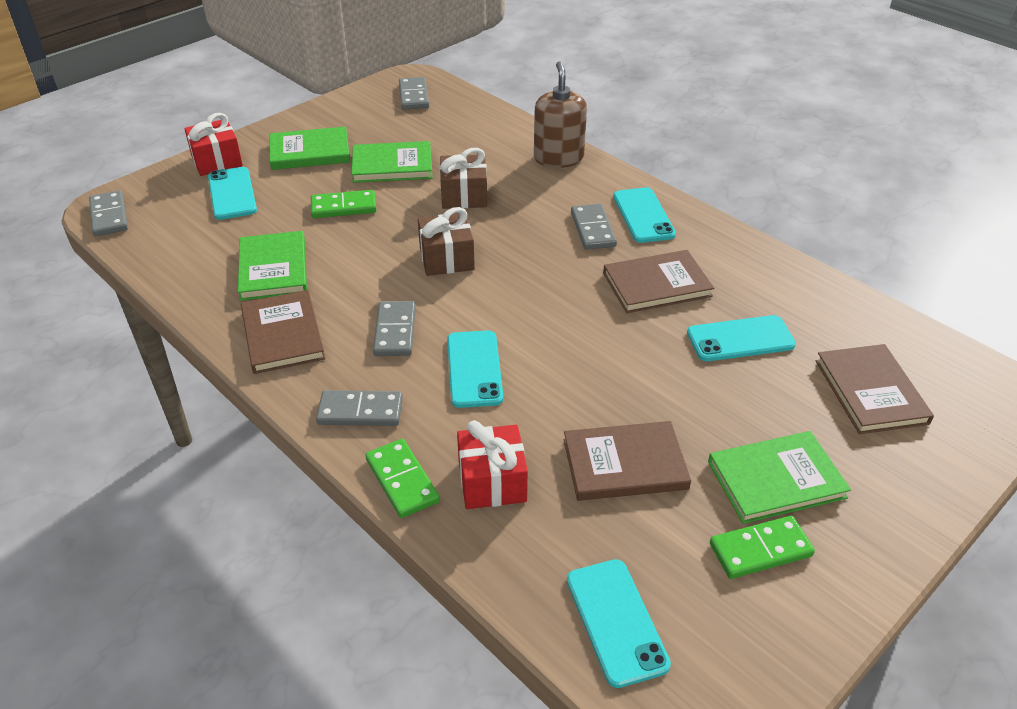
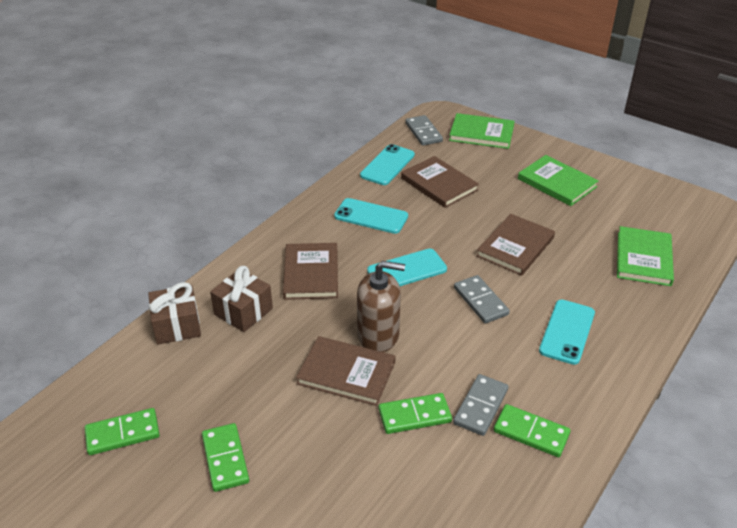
green book: 4 -> 3
green domino: 3 -> 4
grey domino: 5 -> 3
red gift: 2 -> 0
turquoise phone: 5 -> 4

